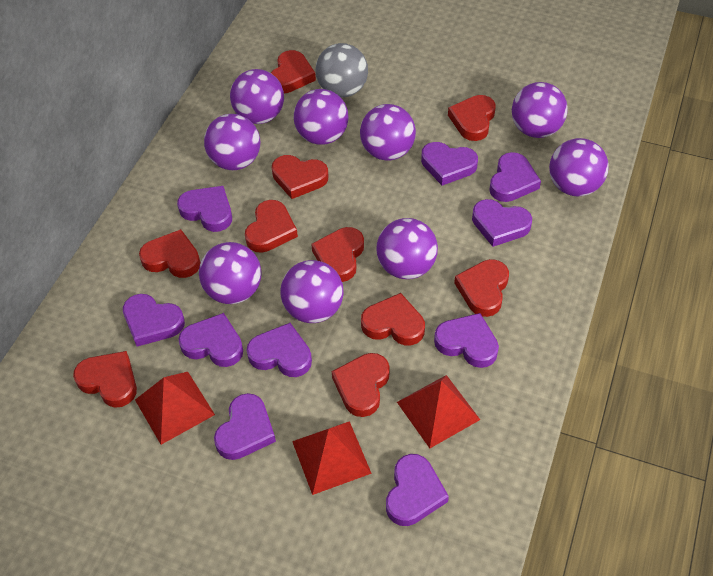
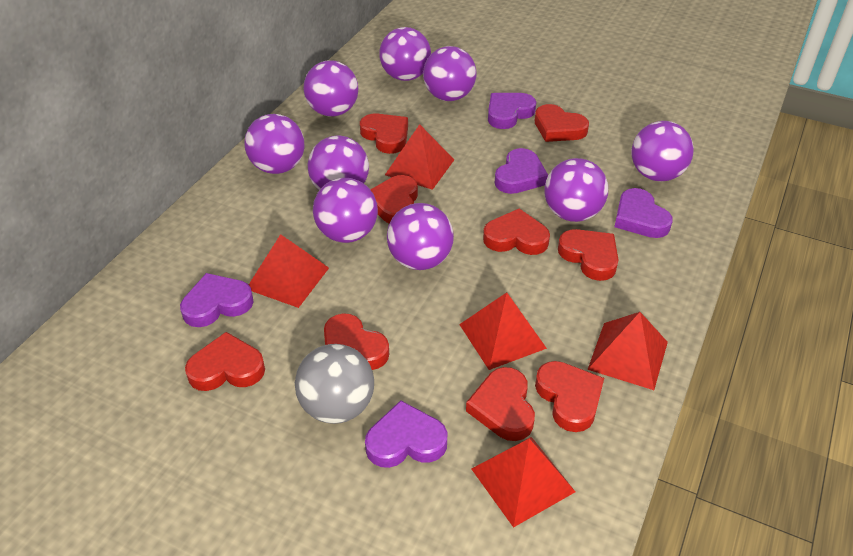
purple heart: 10 -> 5
red heart: 10 -> 9
red pyramid: 3 -> 5

